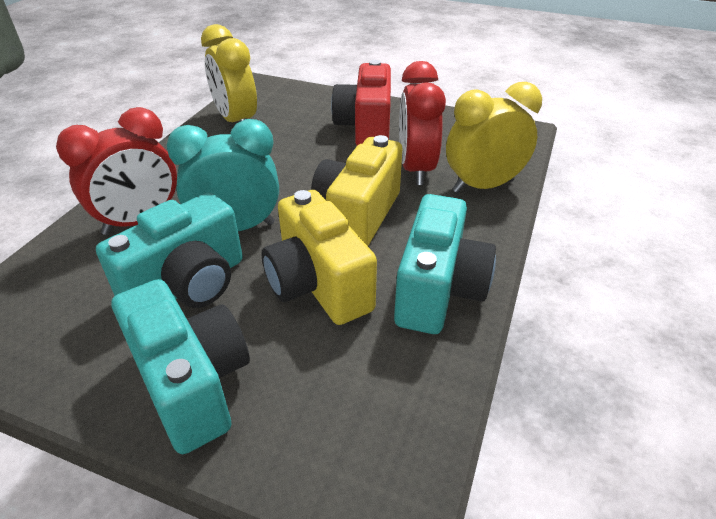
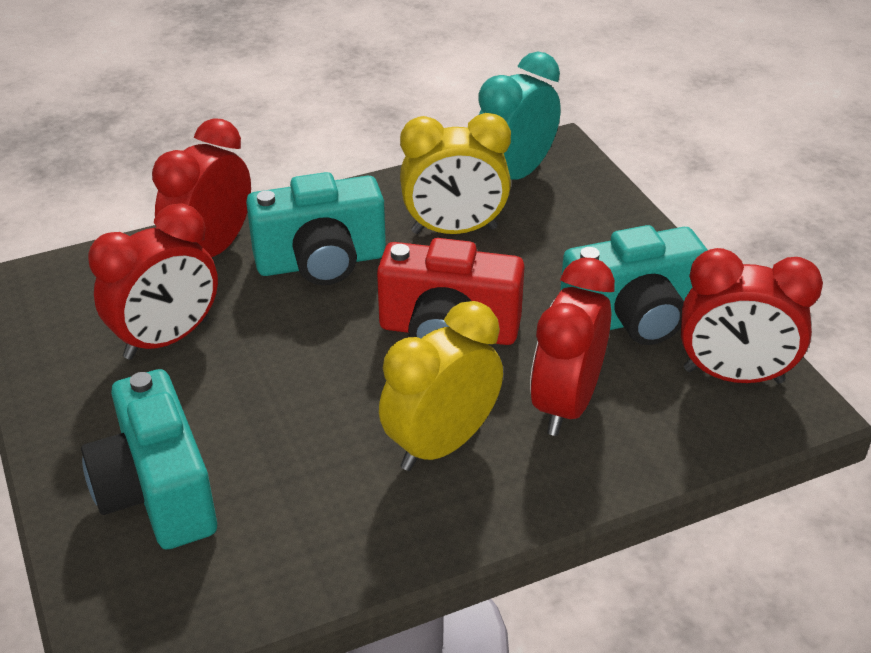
red clock: 2 -> 4
yellow camera: 2 -> 0

